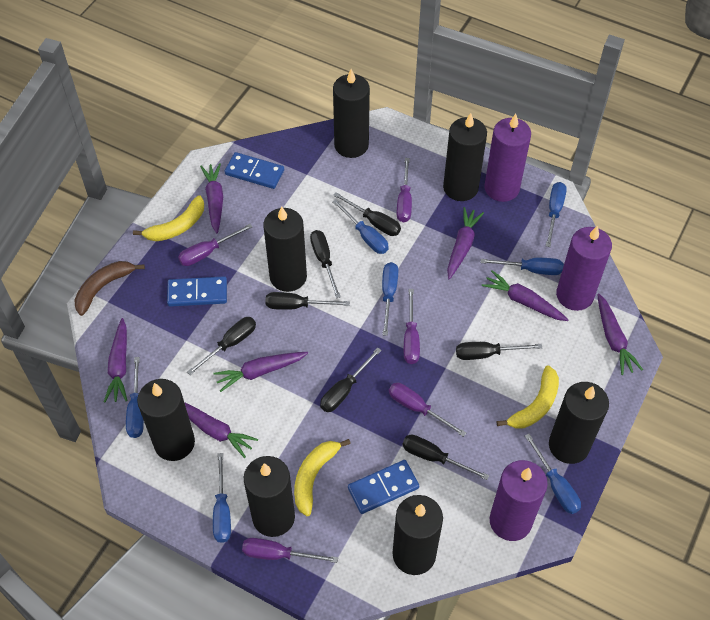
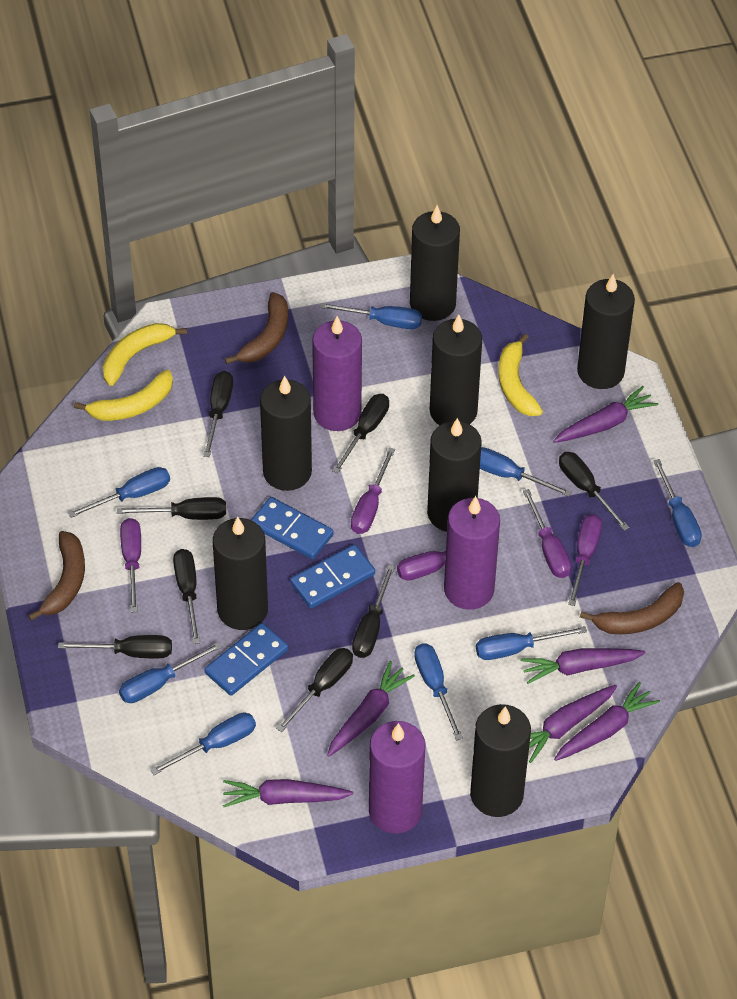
black screwdriver: 7 -> 8
blue screwdriver: 7 -> 8
brown banana: 1 -> 3
purple carrot: 7 -> 6

